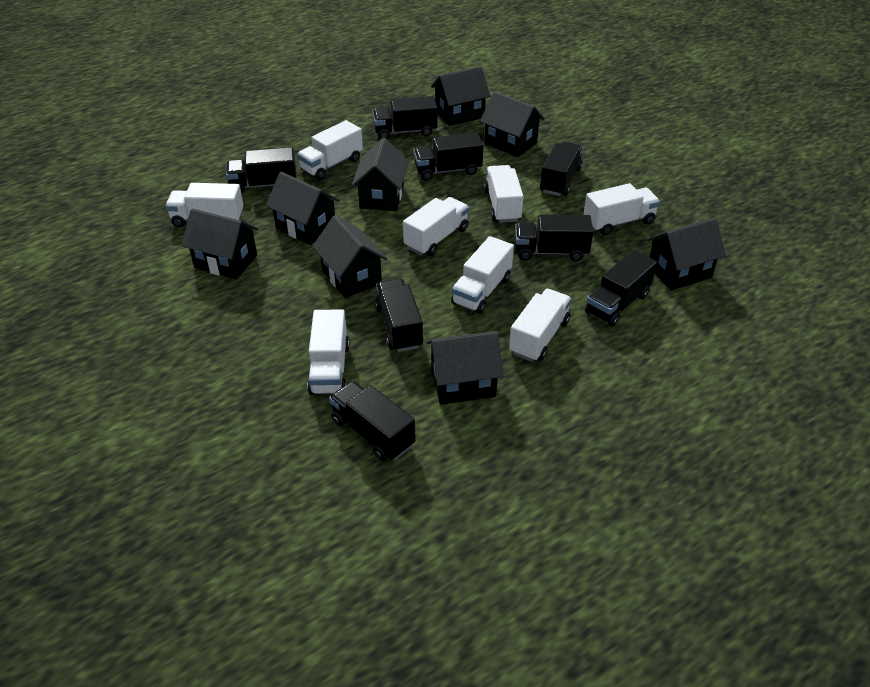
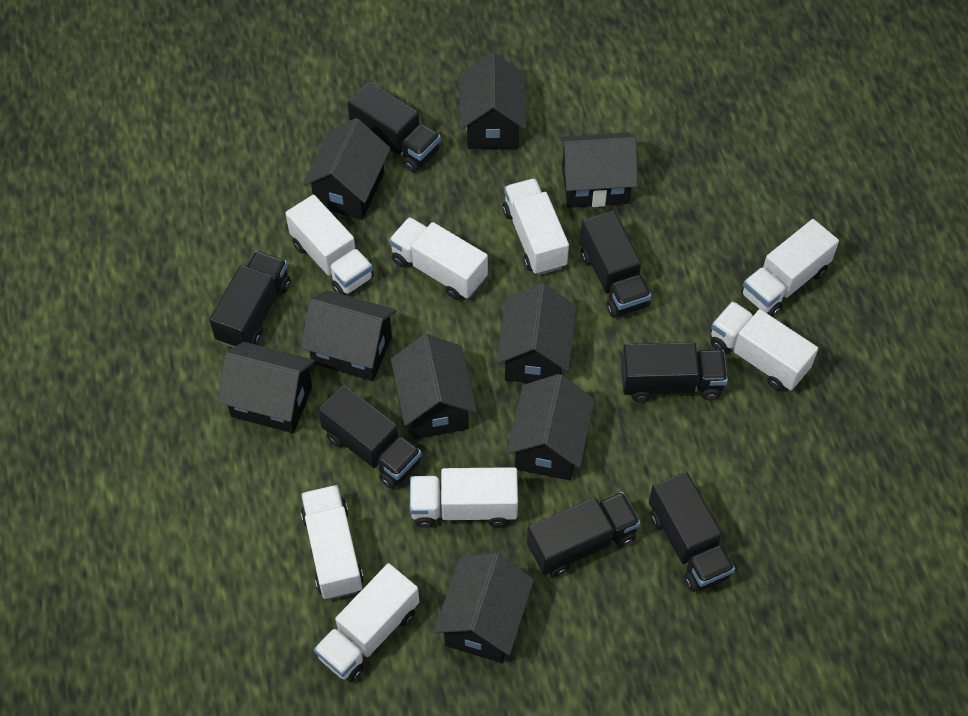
black house: 8 -> 9
black truck: 8 -> 7

